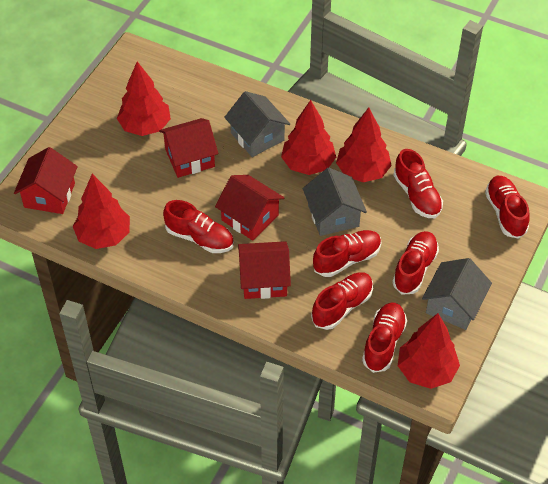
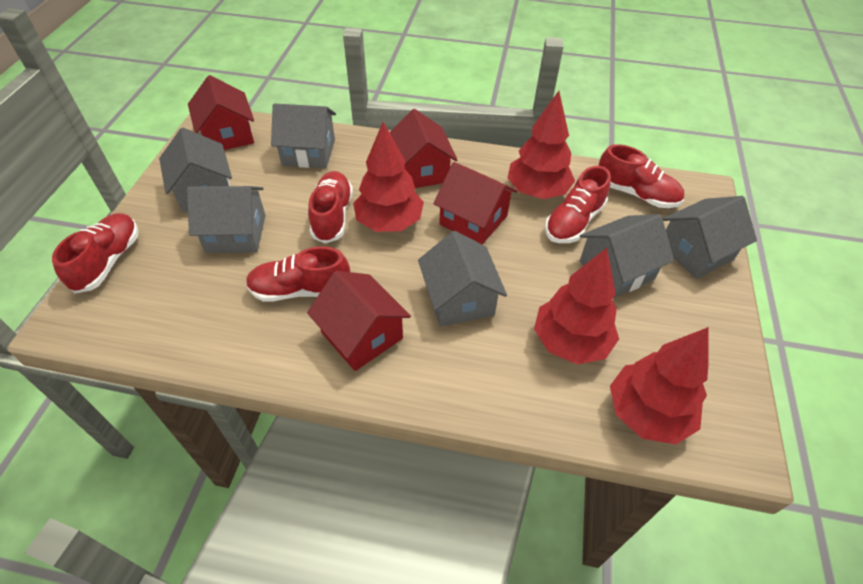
grey house: 3 -> 6
red shoe: 7 -> 5
red tree: 5 -> 4

